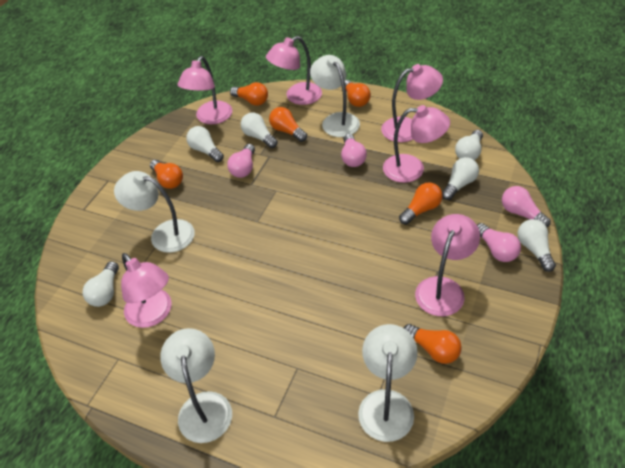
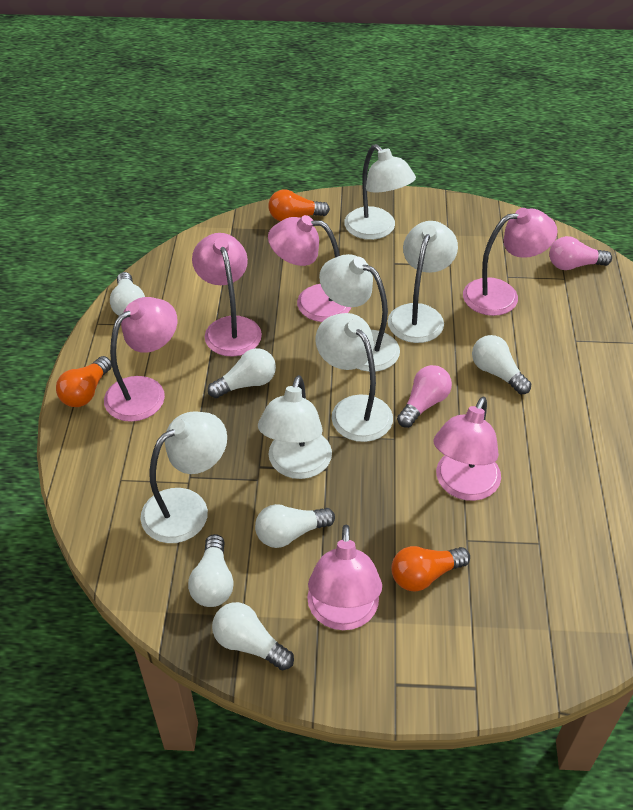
orange light bulb: 6 -> 3
pink light bulb: 4 -> 2
white lamp: 4 -> 6

